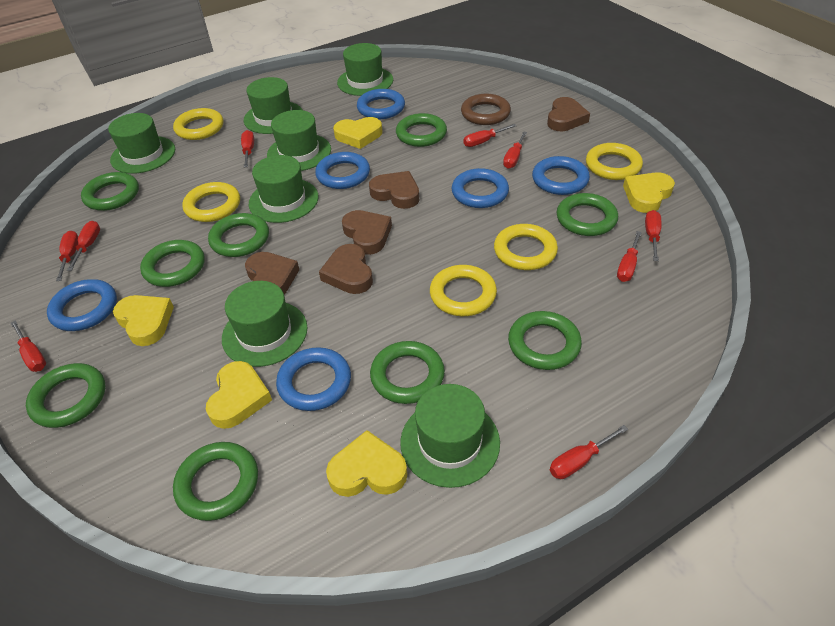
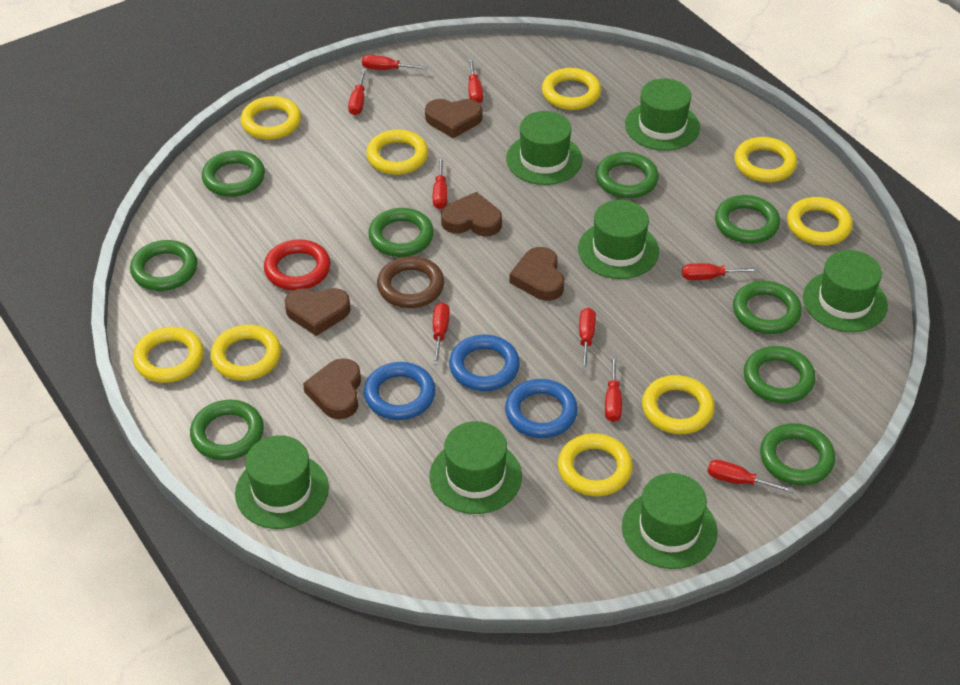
blue ring: 6 -> 3
red ring: 0 -> 1
yellow heart: 5 -> 0
yellow ring: 5 -> 9

